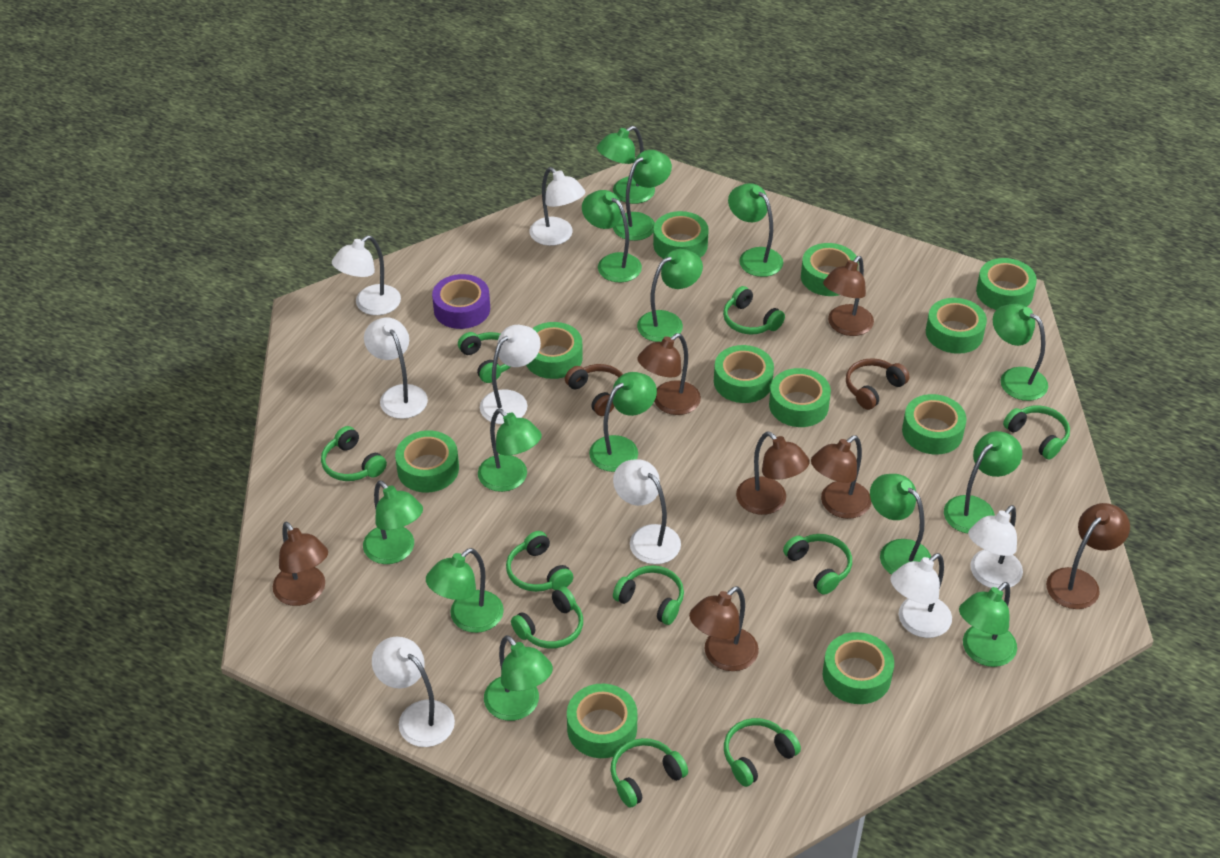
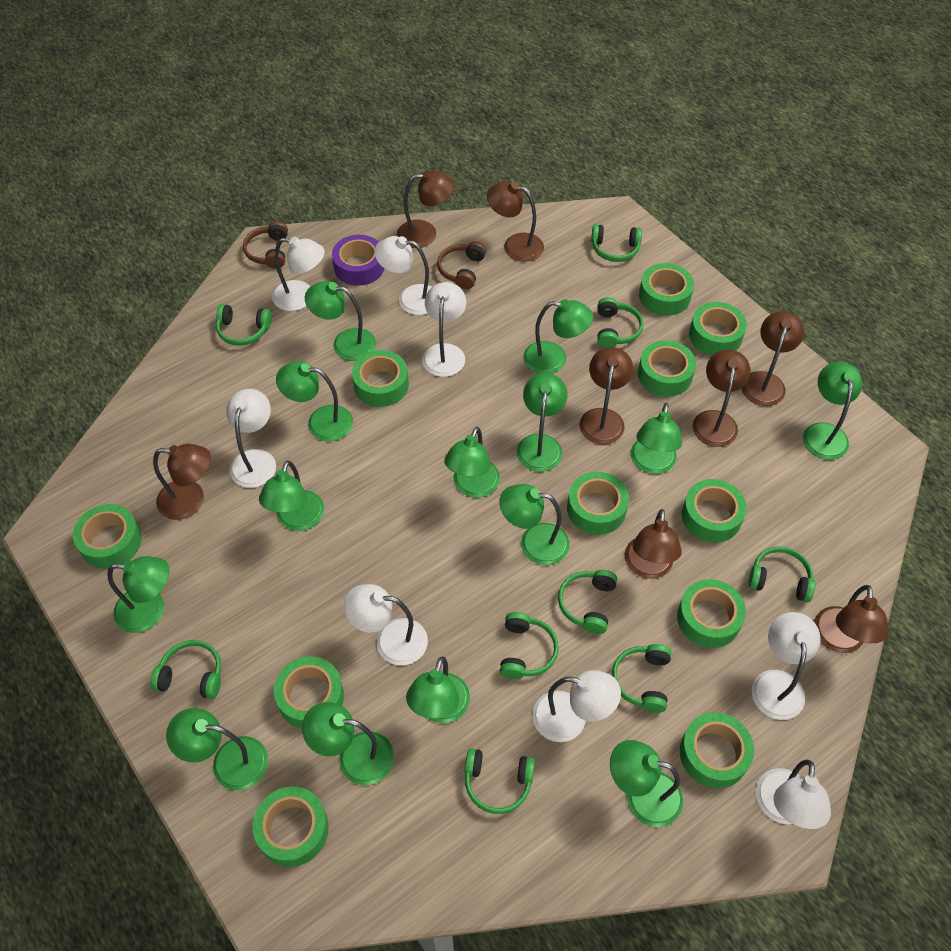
brown lamp: 7 -> 8
green headphones: 10 -> 9

